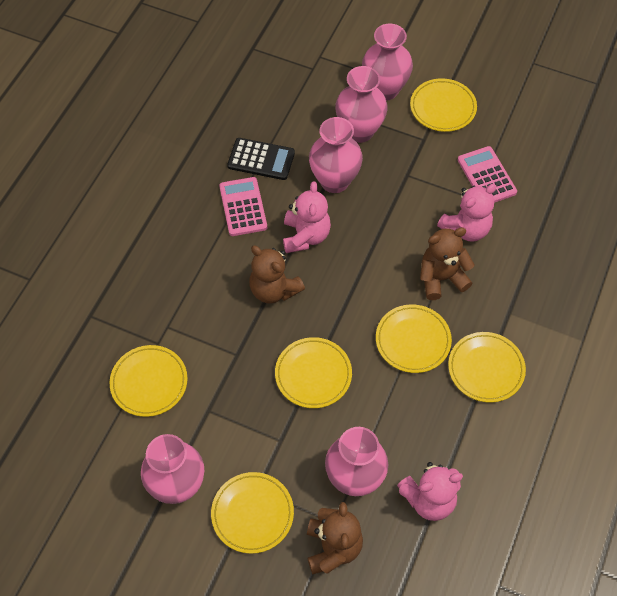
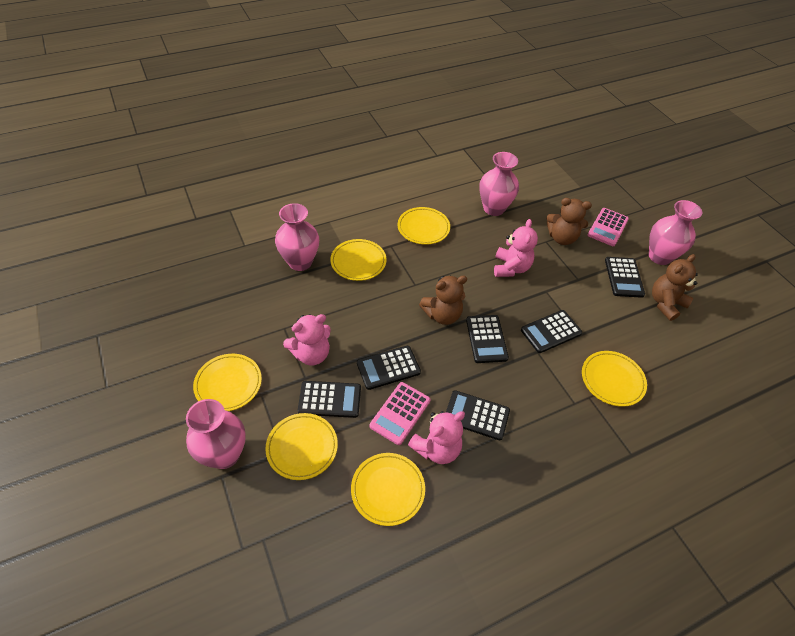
black calculator: 1 -> 6
pink vase: 5 -> 4

